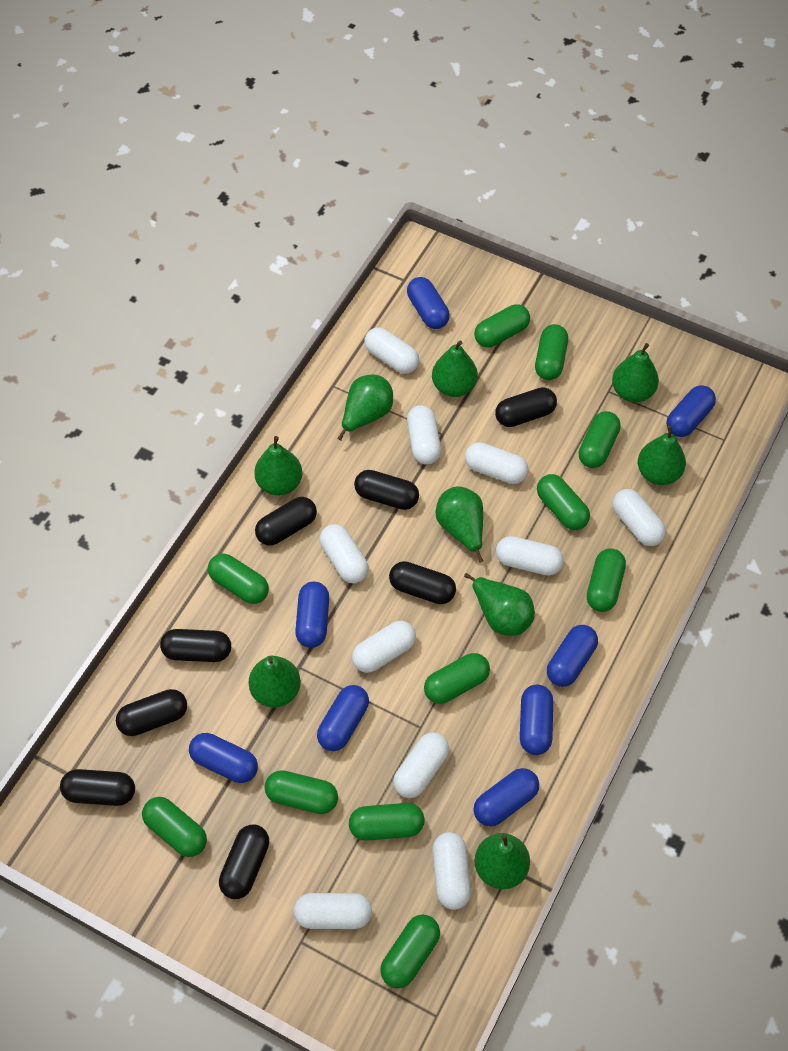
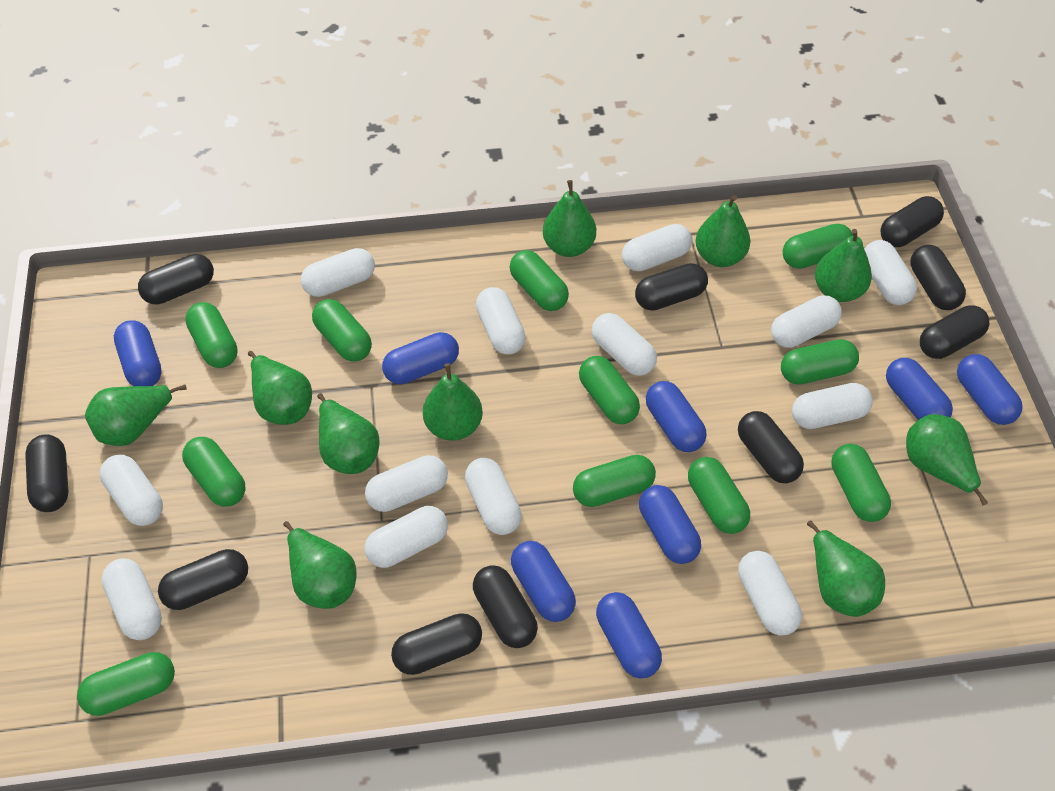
black capsule: 8 -> 10
green pear: 9 -> 10
white capsule: 10 -> 13

